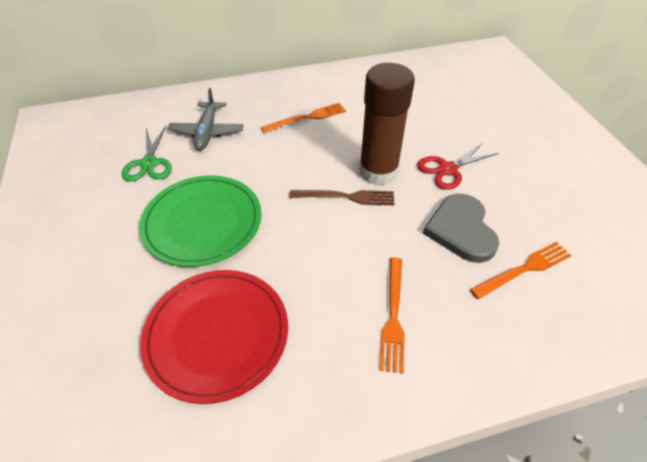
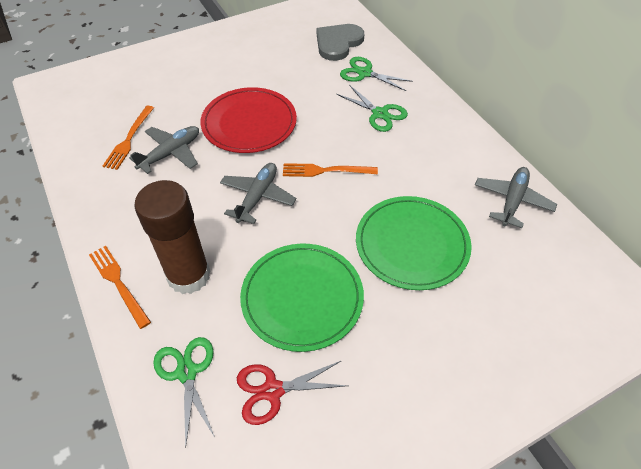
brown fork: 1 -> 0
green plate: 1 -> 2
green scissors: 1 -> 3
grey plane: 1 -> 3

